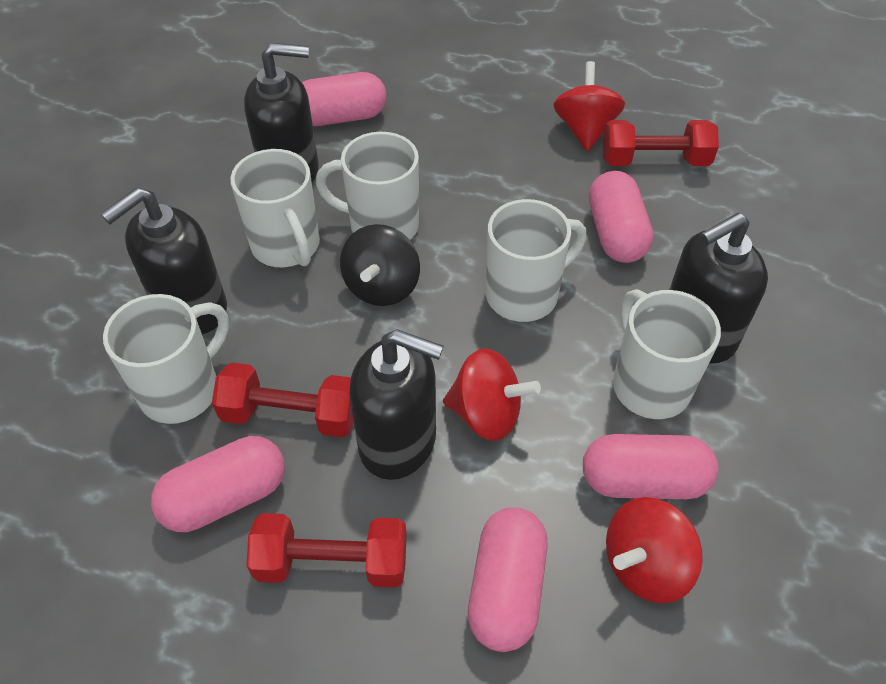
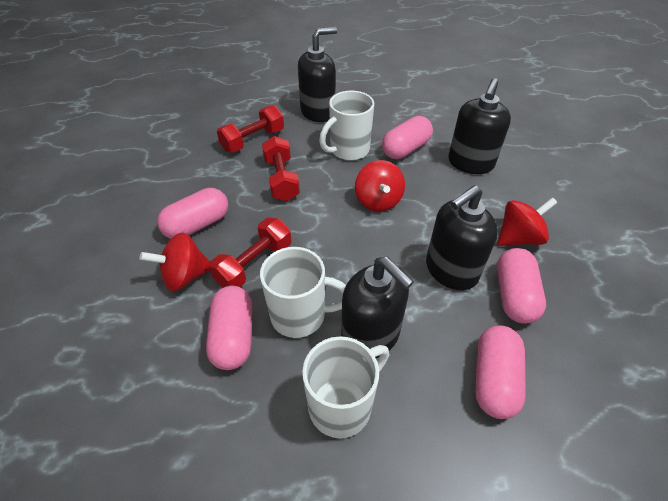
black spinning top: 1 -> 0
white mug: 5 -> 3

